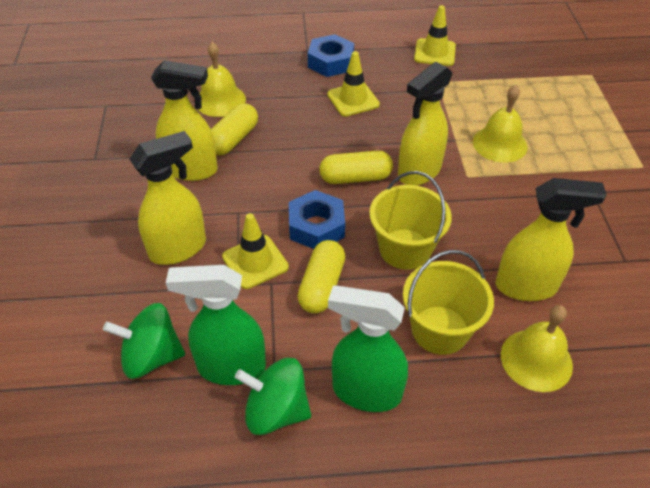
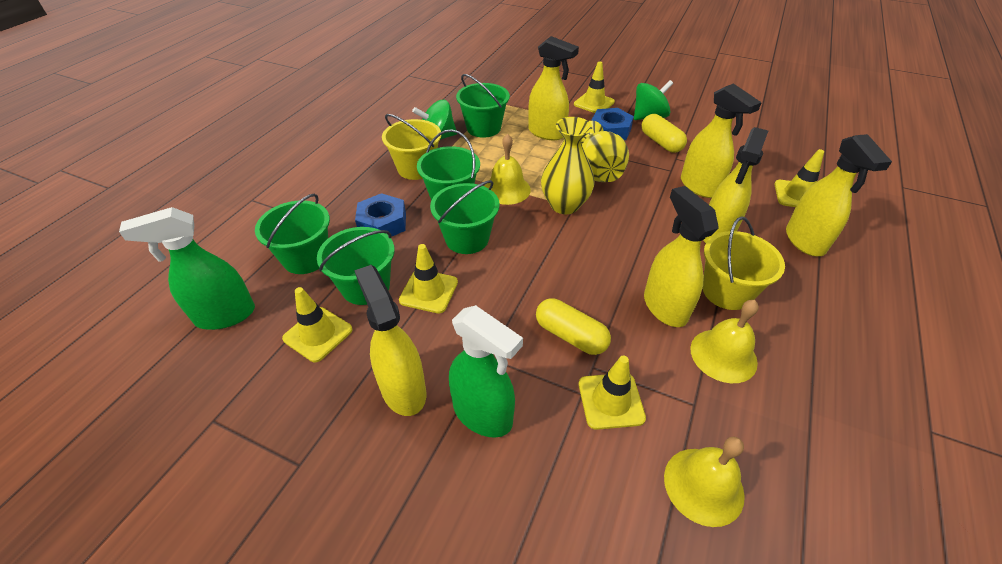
green bucket: 0 -> 5
yellow capsule: 3 -> 2
yellow spray bottle: 4 -> 6
yellow traffic cone: 3 -> 5
yellow vase: 0 -> 2

